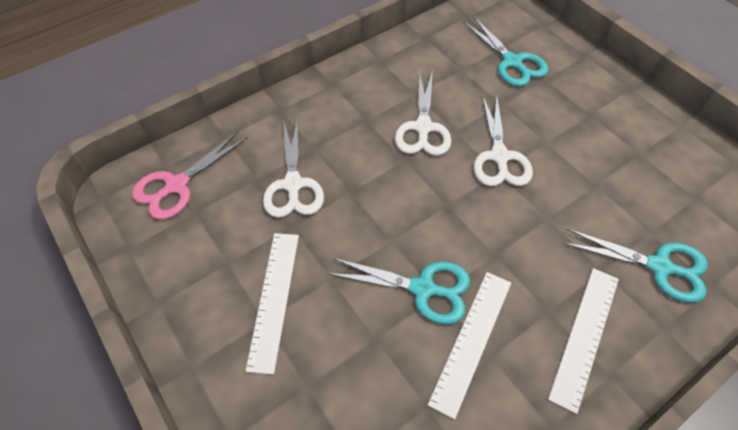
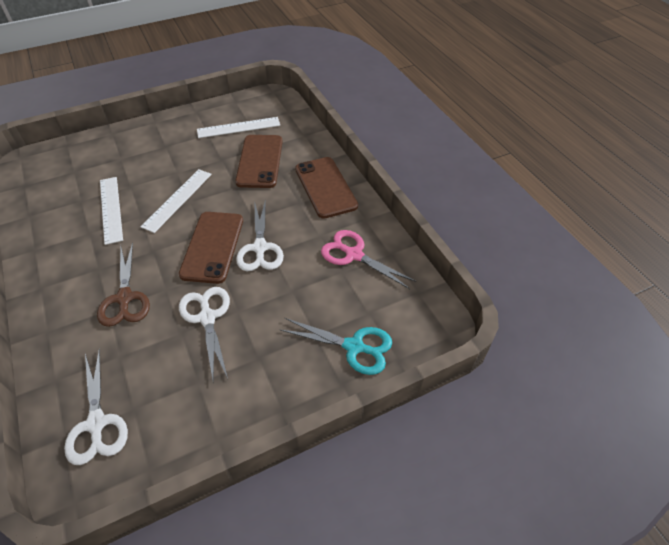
brown phone: 0 -> 3
brown scissors: 0 -> 1
turquoise scissors: 3 -> 1

